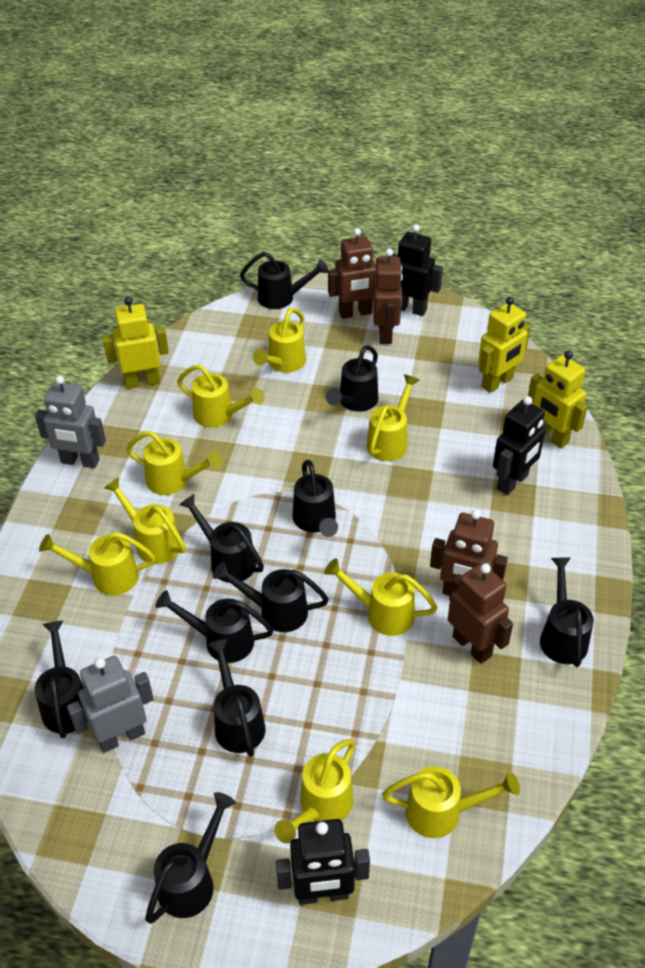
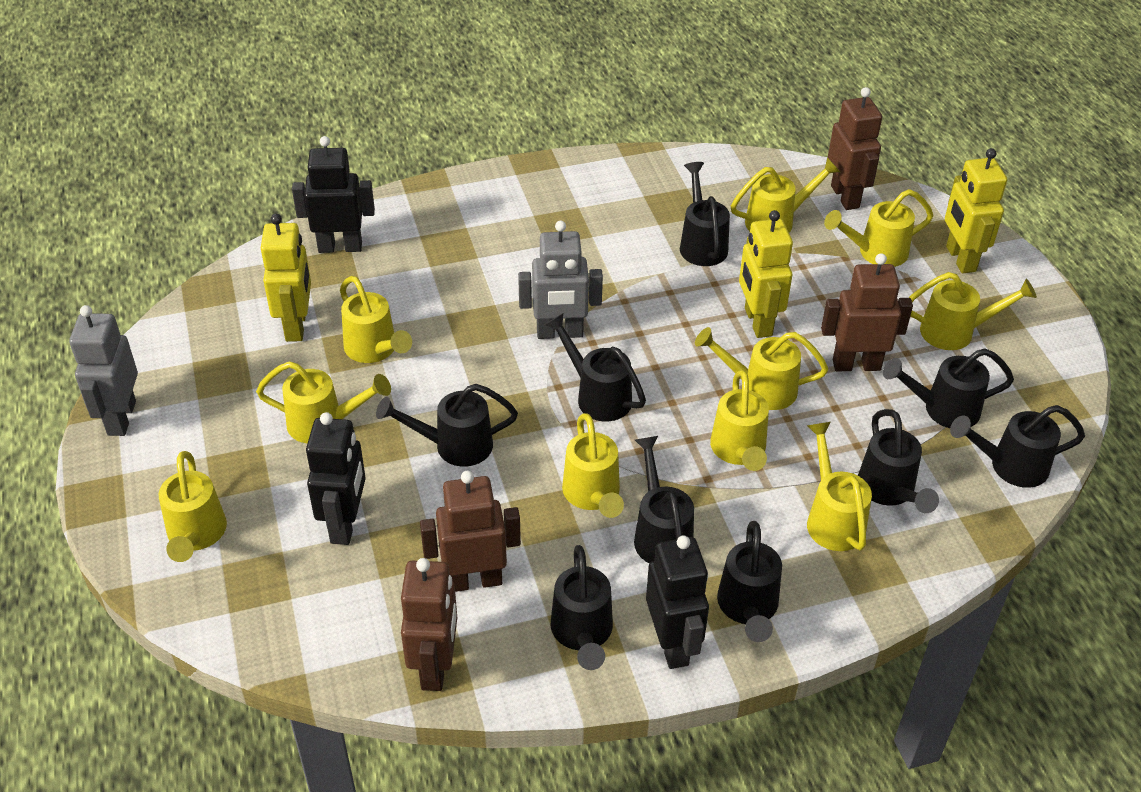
black watering can: 10 -> 9
yellow watering can: 9 -> 10

